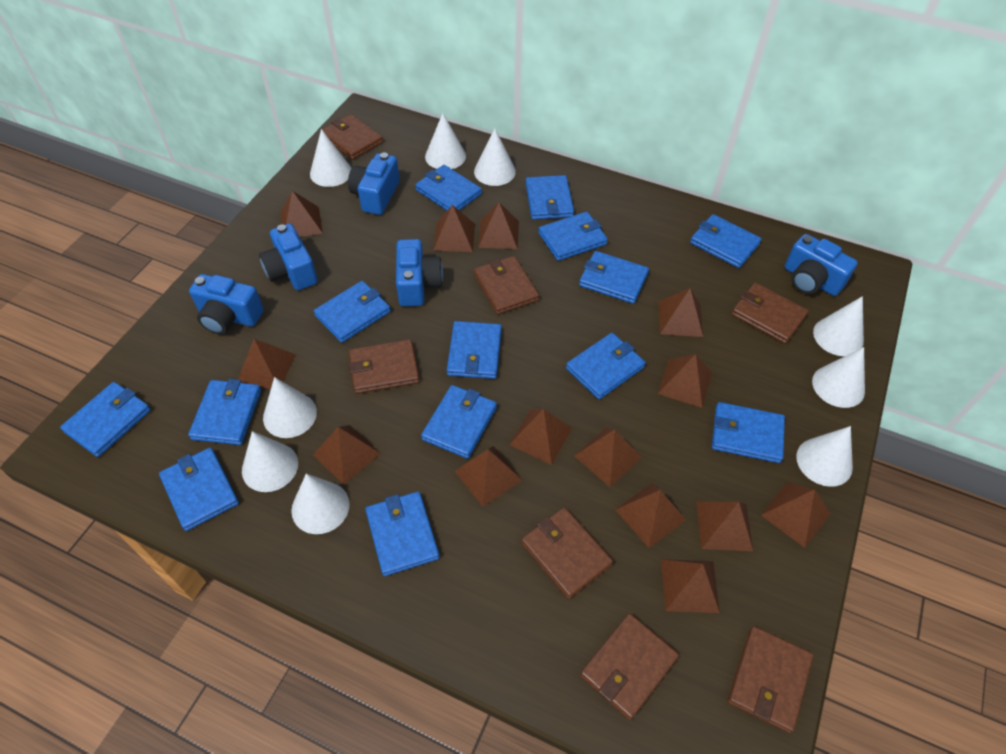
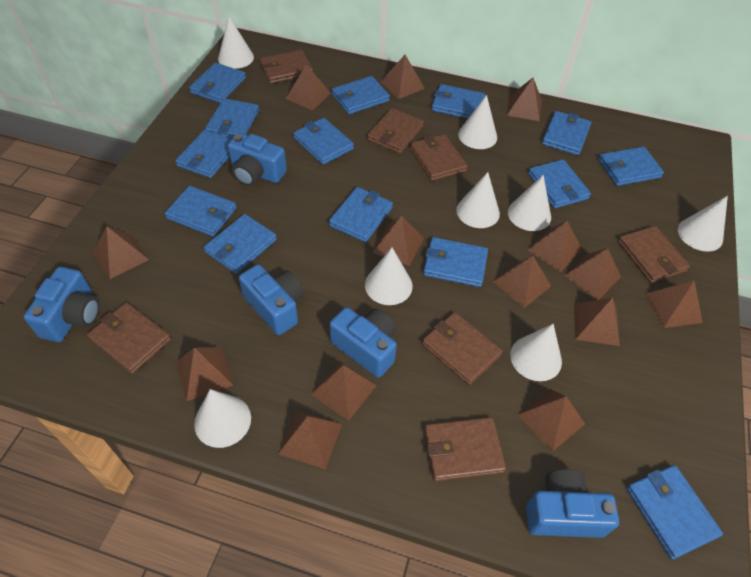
white cone: 9 -> 8

